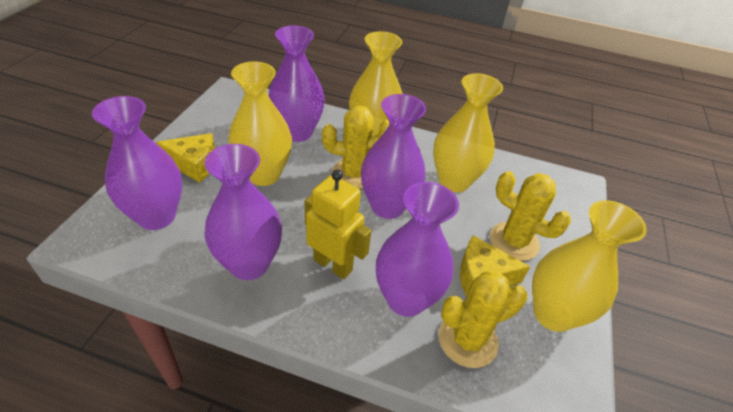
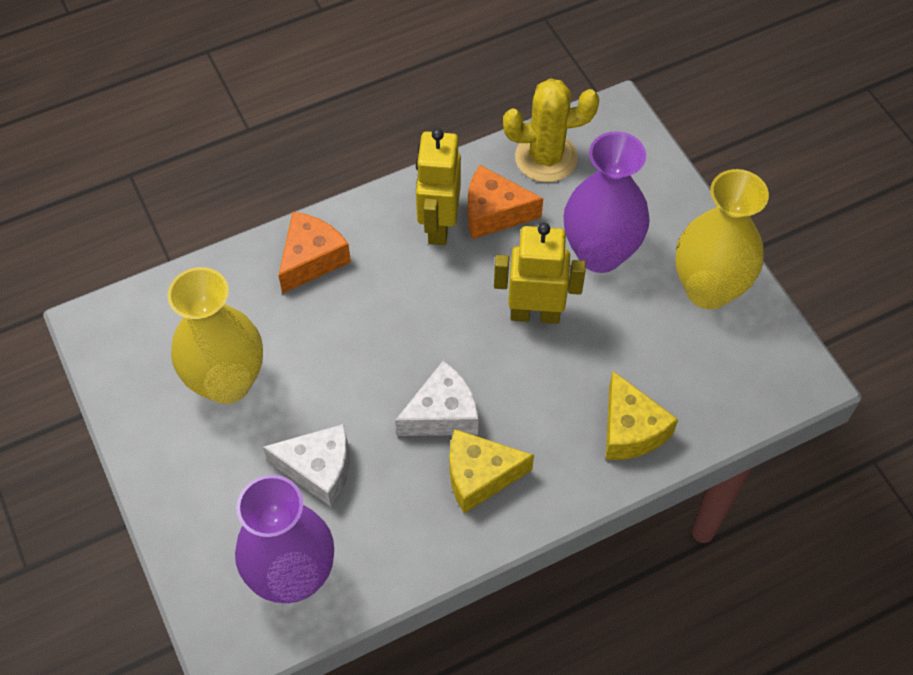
orange cheese: 0 -> 2
purple vase: 5 -> 2
white cheese: 0 -> 2
yellow cactus: 3 -> 1
yellow robot: 1 -> 2
yellow vase: 4 -> 2

